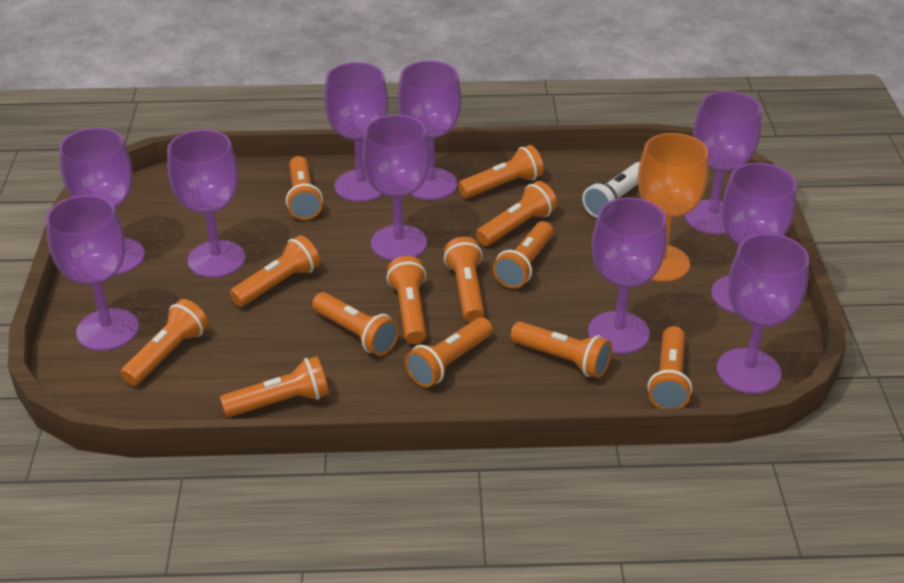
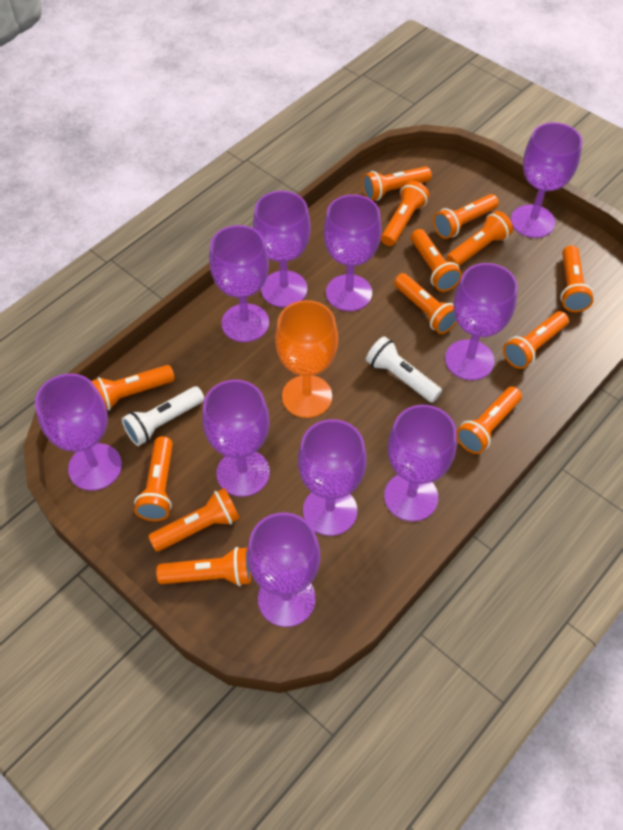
white flashlight: 1 -> 2

